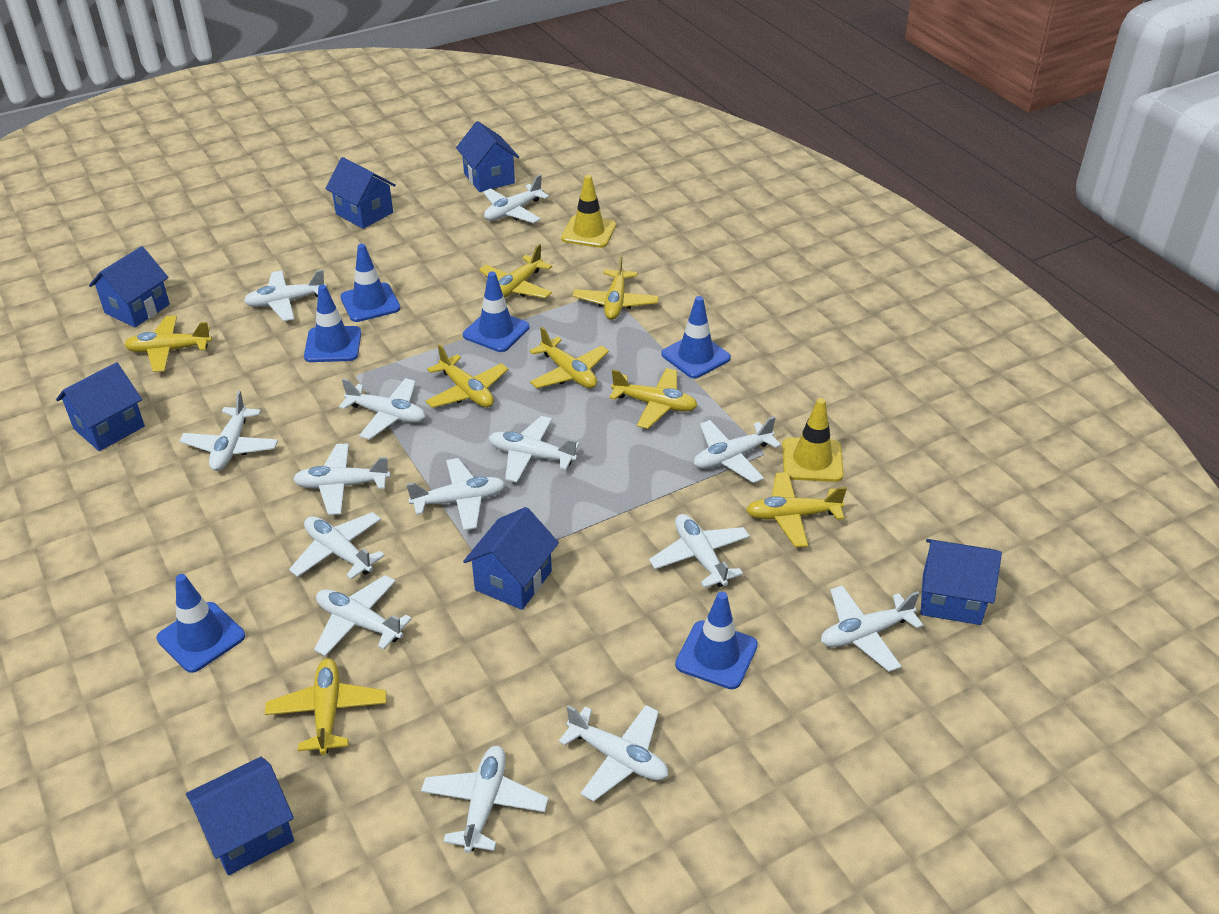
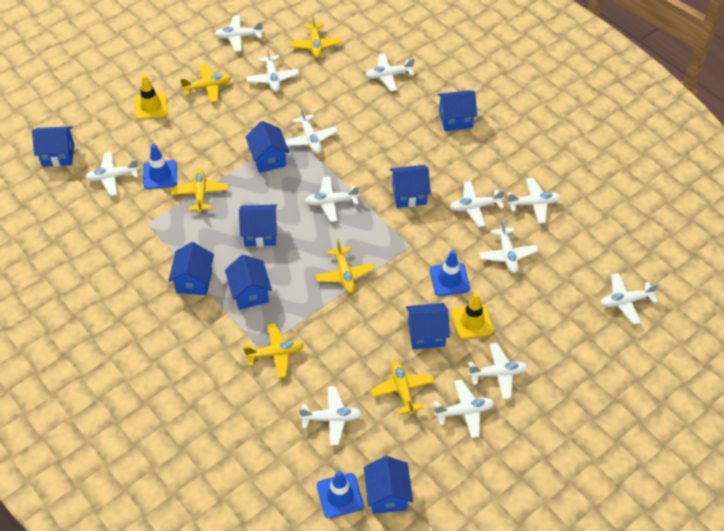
blue house: 7 -> 9
blue traffic cone: 6 -> 3
white plane: 14 -> 13
yellow plane: 8 -> 6

